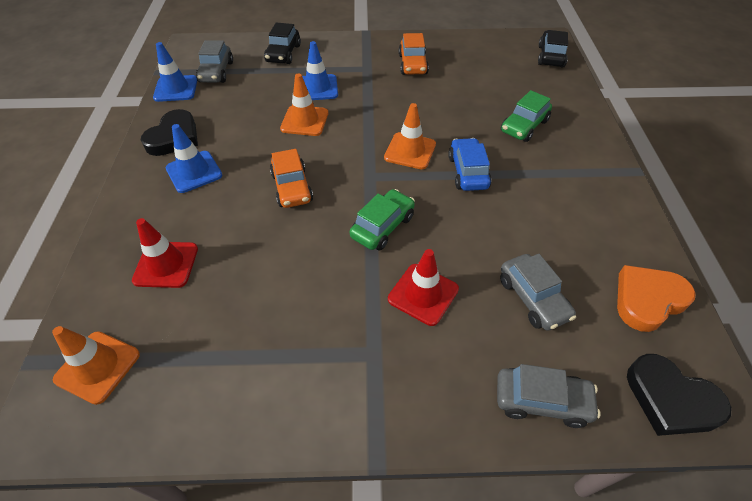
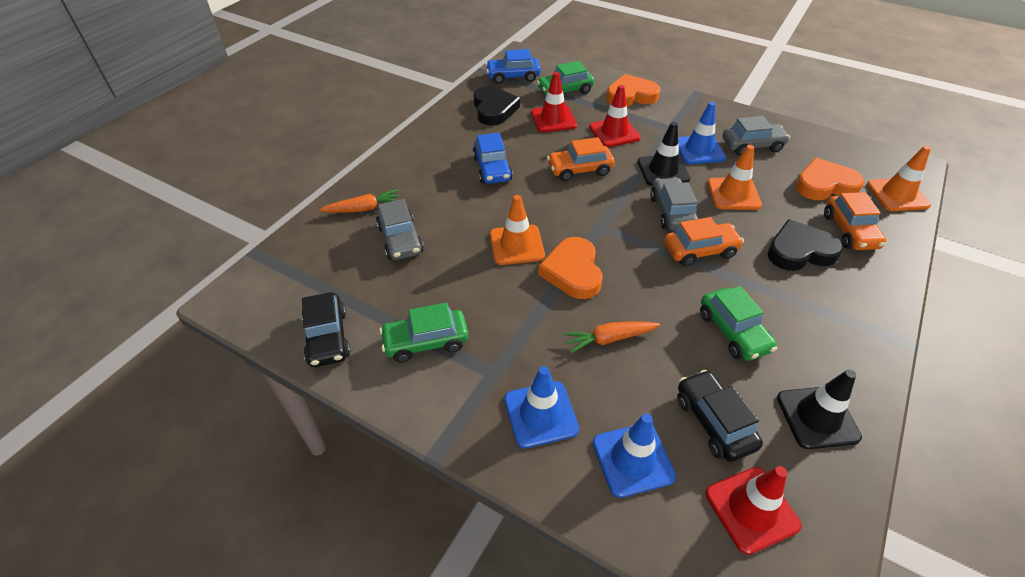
black traffic cone: 0 -> 2
blue car: 1 -> 2
green car: 2 -> 3
orange car: 2 -> 3
orange carrot: 0 -> 2
orange heart: 1 -> 3
red traffic cone: 2 -> 3

